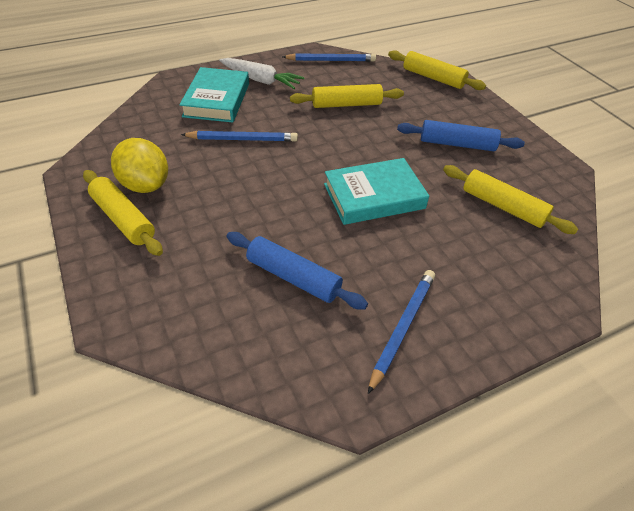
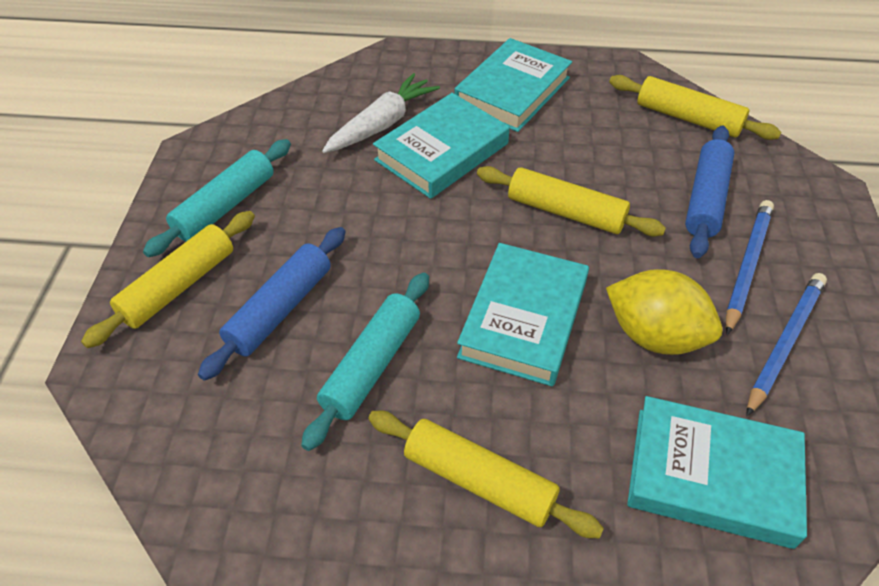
blue pencil: 3 -> 2
turquoise book: 2 -> 4
turquoise rolling pin: 0 -> 2

